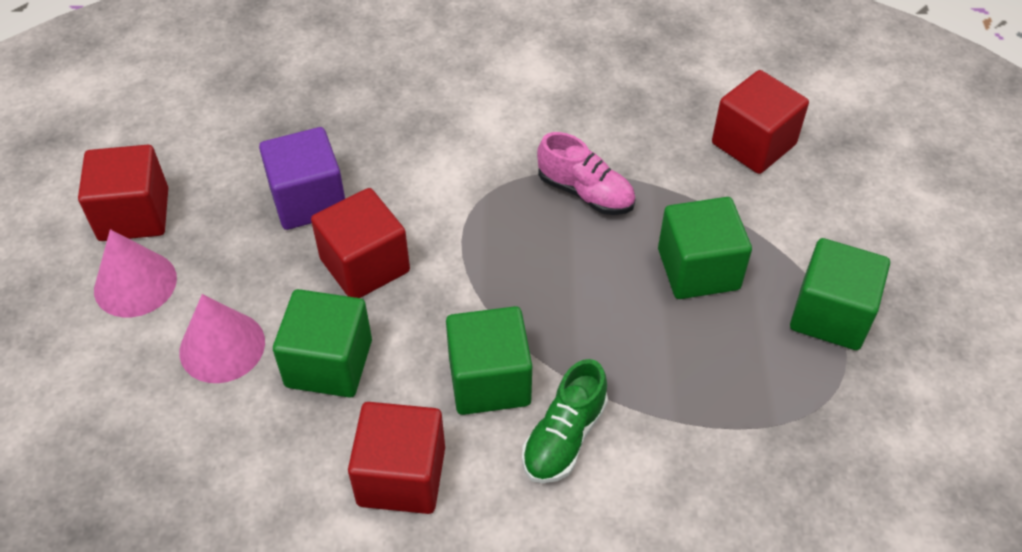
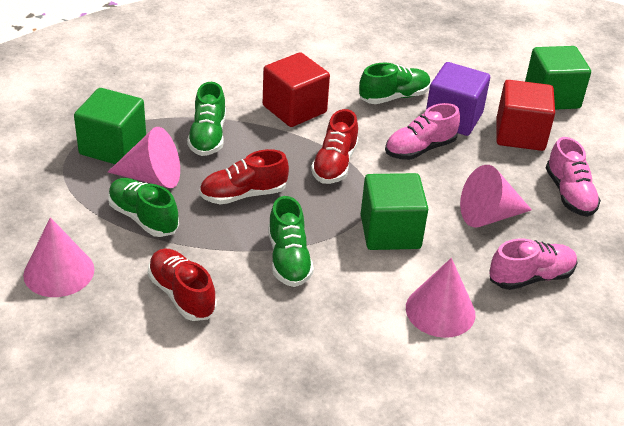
green cube: 4 -> 3
green shoe: 1 -> 4
pink cone: 2 -> 4
pink shoe: 1 -> 3
red cube: 4 -> 2
red shoe: 0 -> 3

